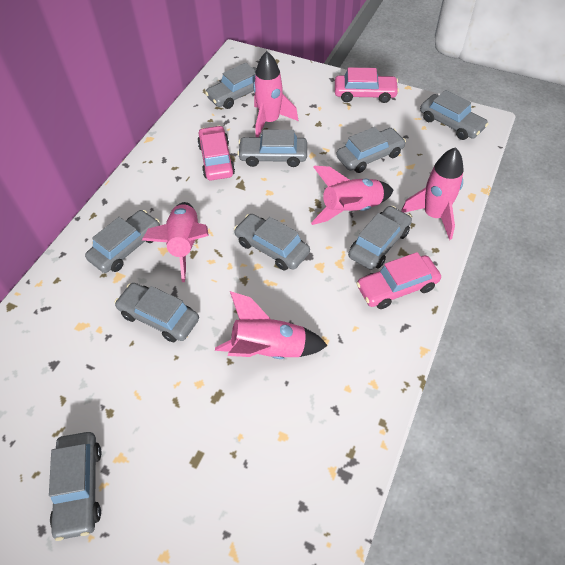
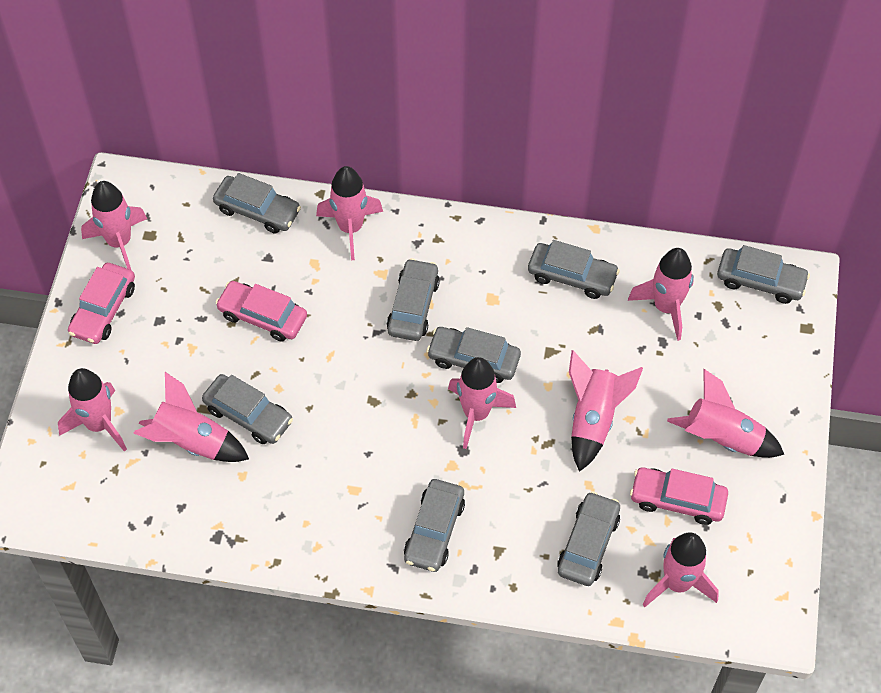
grey car: 9 -> 8
pink rocket: 5 -> 9

